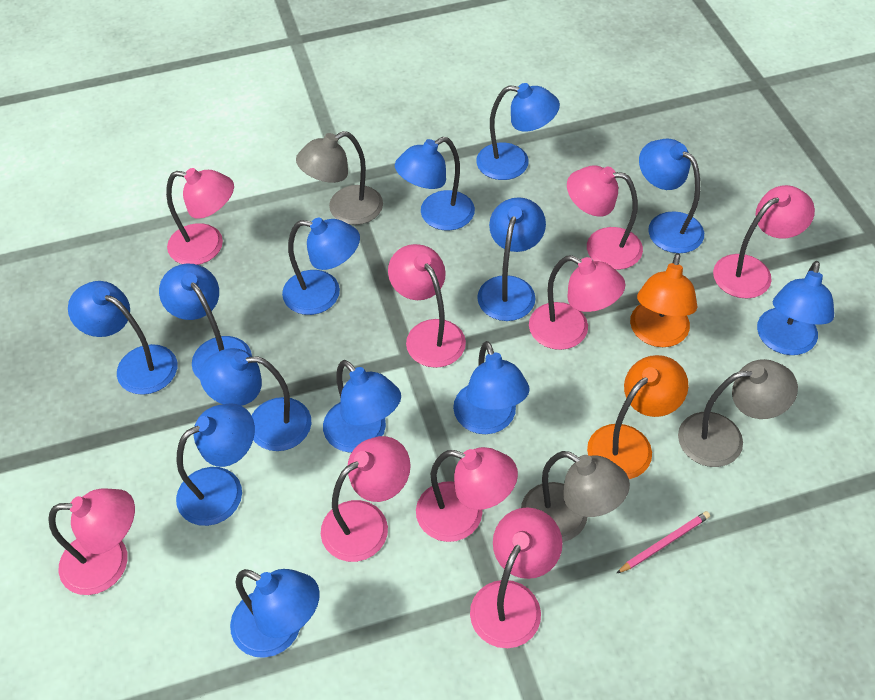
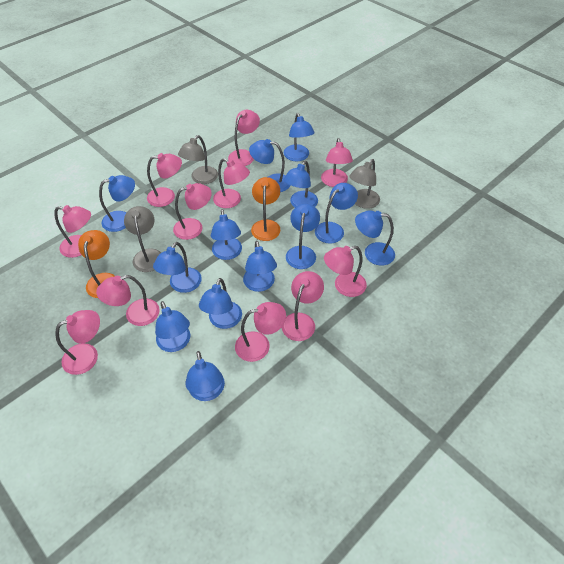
pink lamp: 9 -> 11
pink pencil: 1 -> 0

